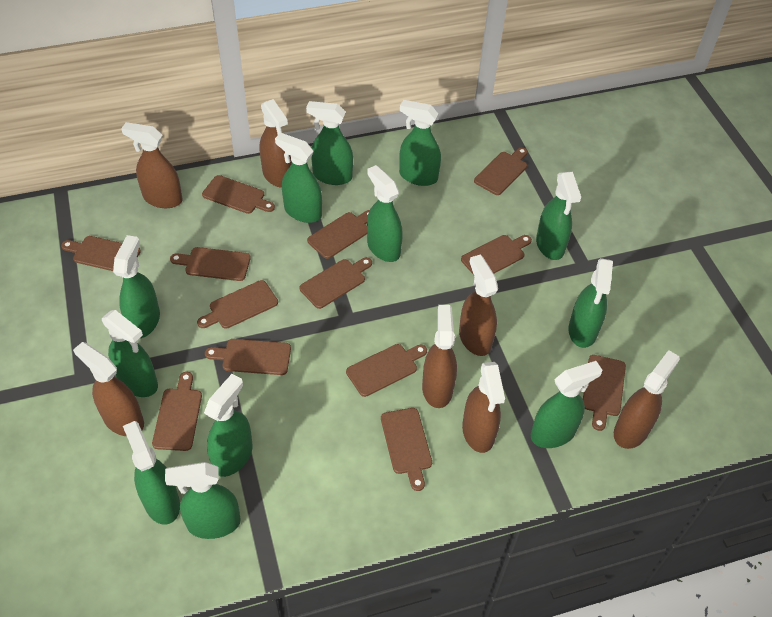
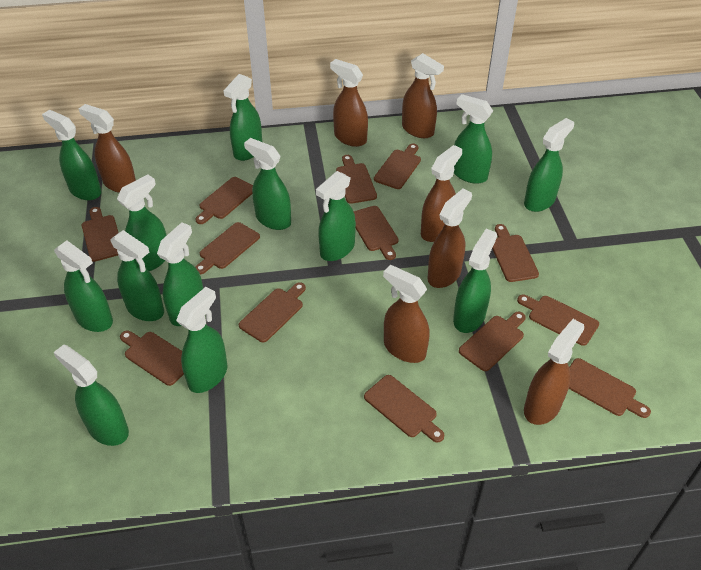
green spray bottle: 12 -> 13

